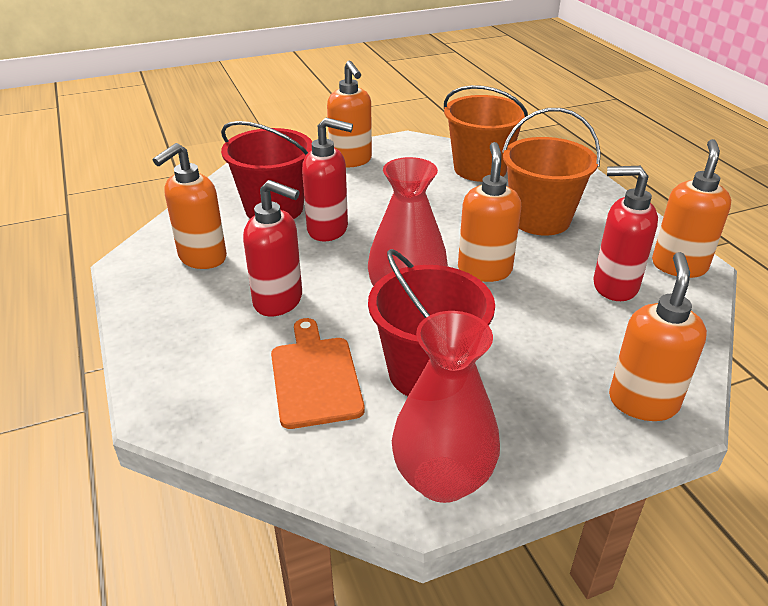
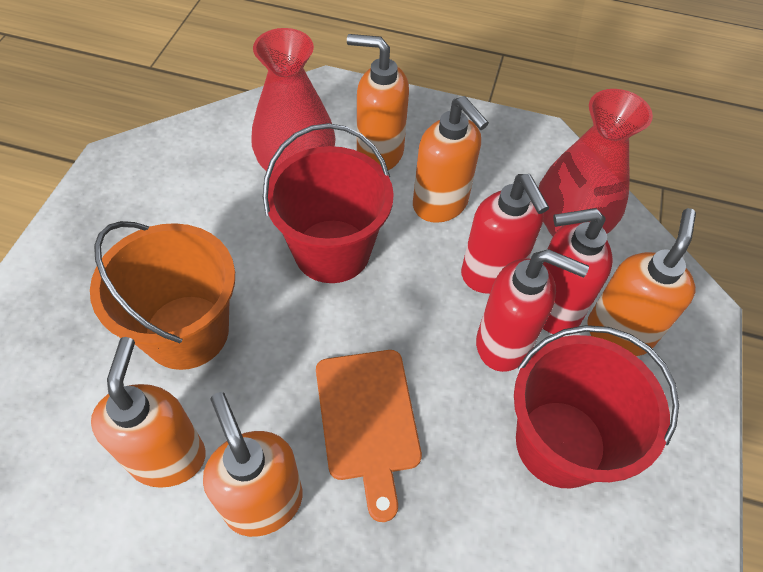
orange bucket: 2 -> 1

